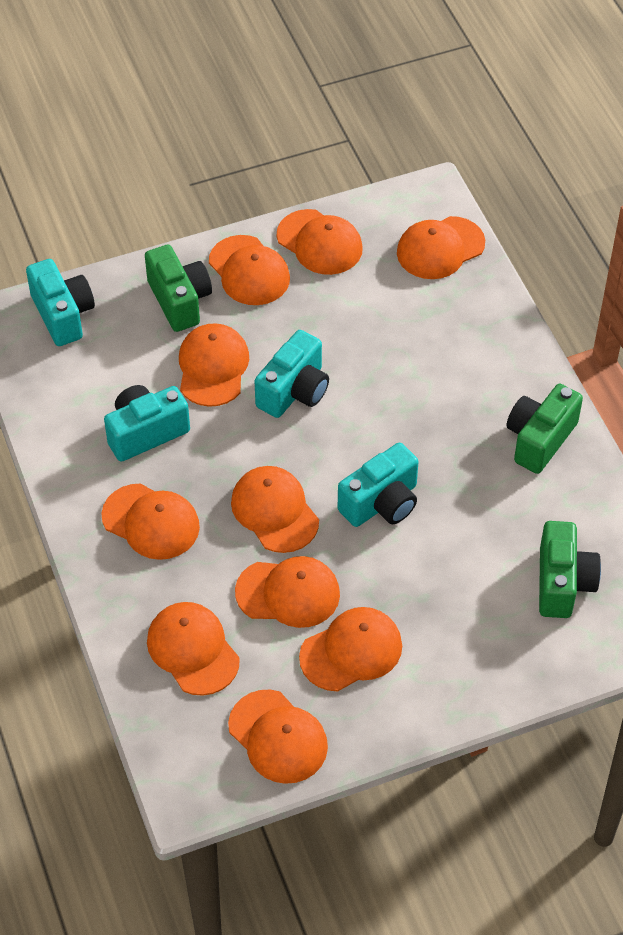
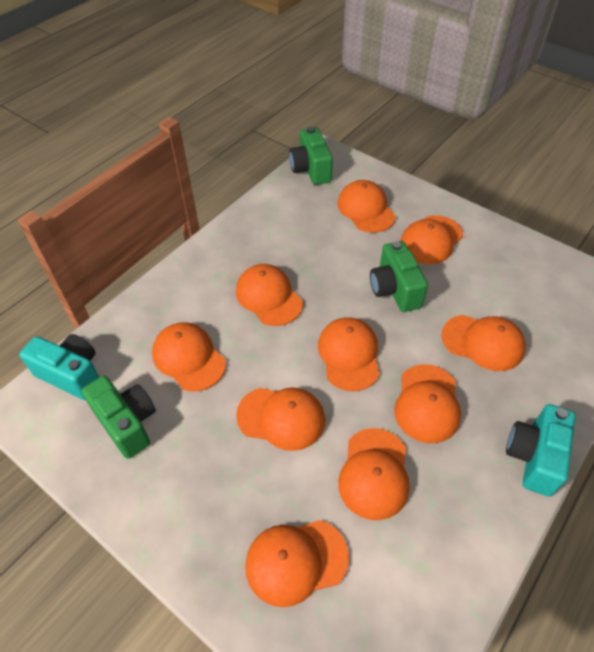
turquoise camera: 4 -> 2

